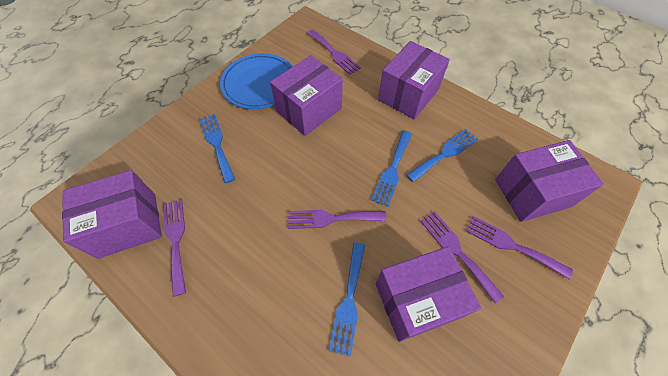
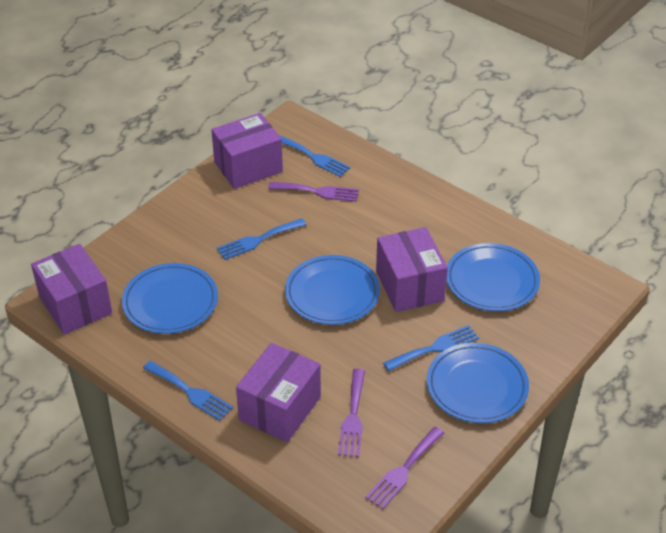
blue plate: 1 -> 4
purple box: 5 -> 4
purple fork: 5 -> 3

